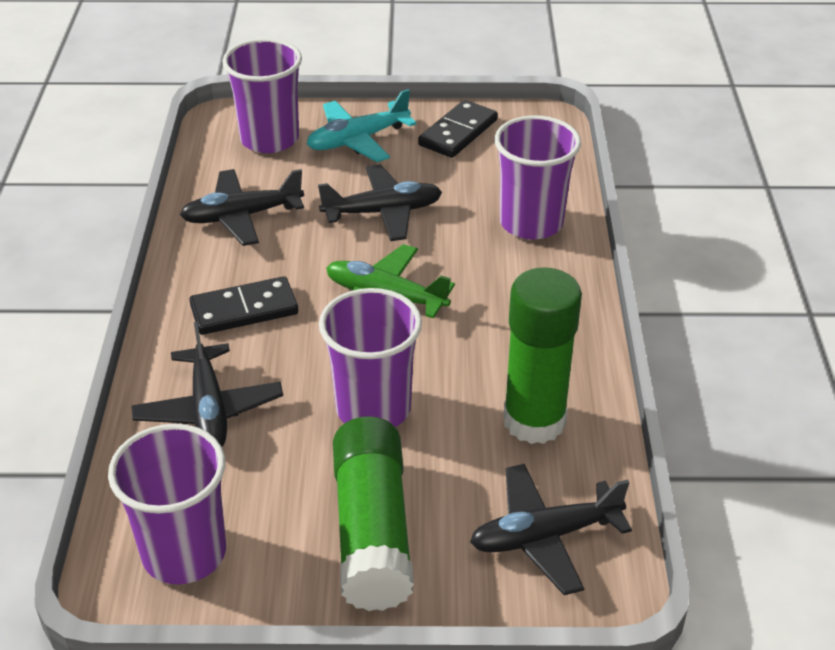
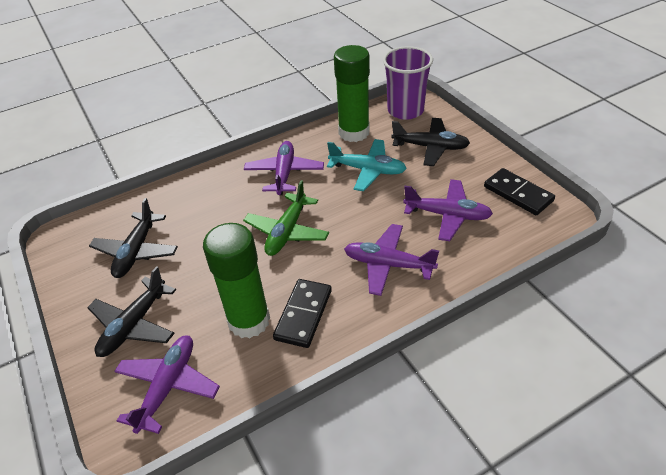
black plane: 4 -> 3
purple cup: 4 -> 1
purple plane: 0 -> 4

